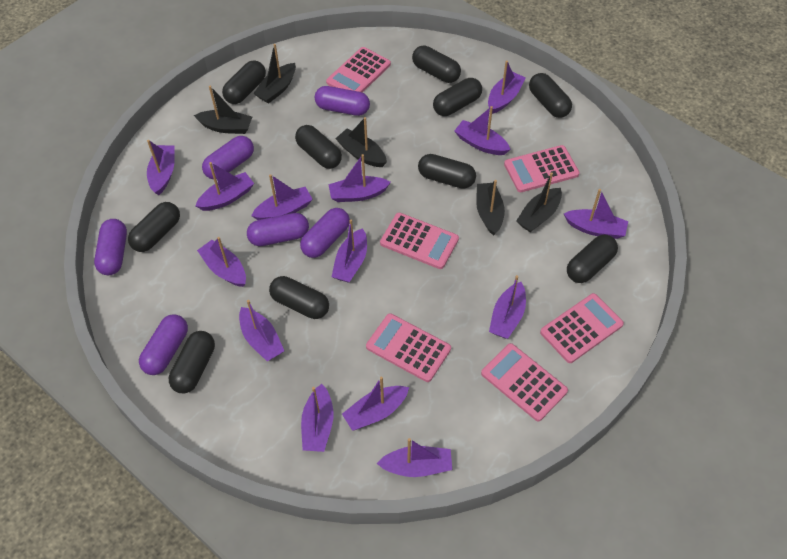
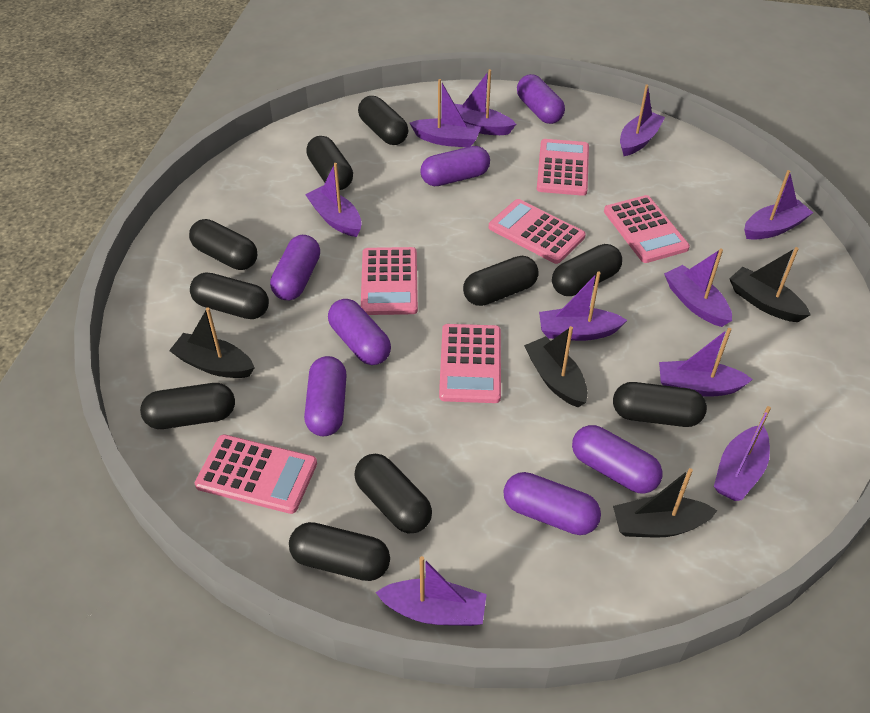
black boat: 5 -> 4
purple boat: 14 -> 10
purple capsule: 6 -> 7

